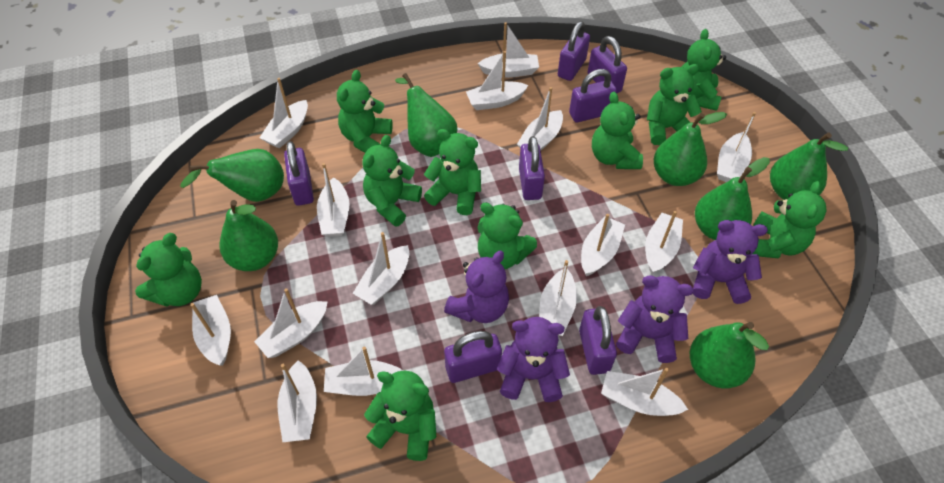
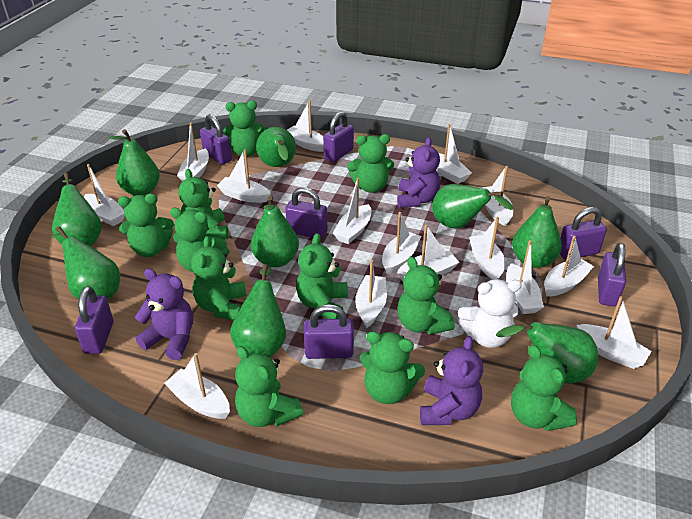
green pear: 7 -> 9
green teddy bear: 10 -> 11
purple teddy bear: 4 -> 3
white teddy bear: 0 -> 1

